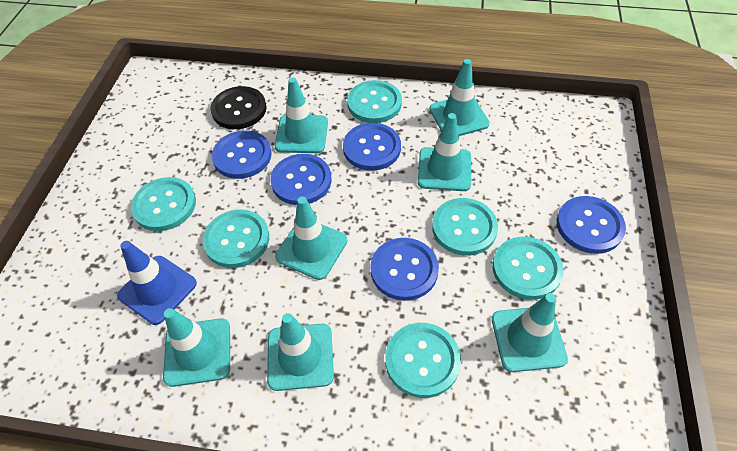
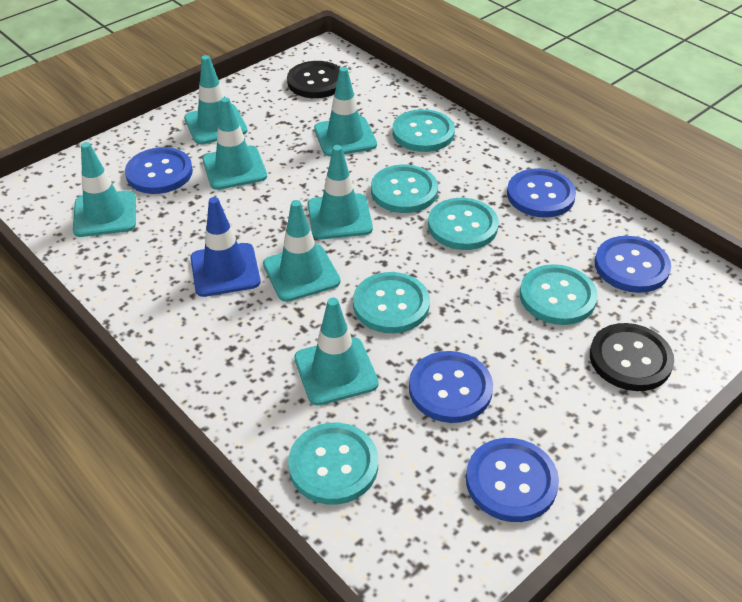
black button: 1 -> 2

